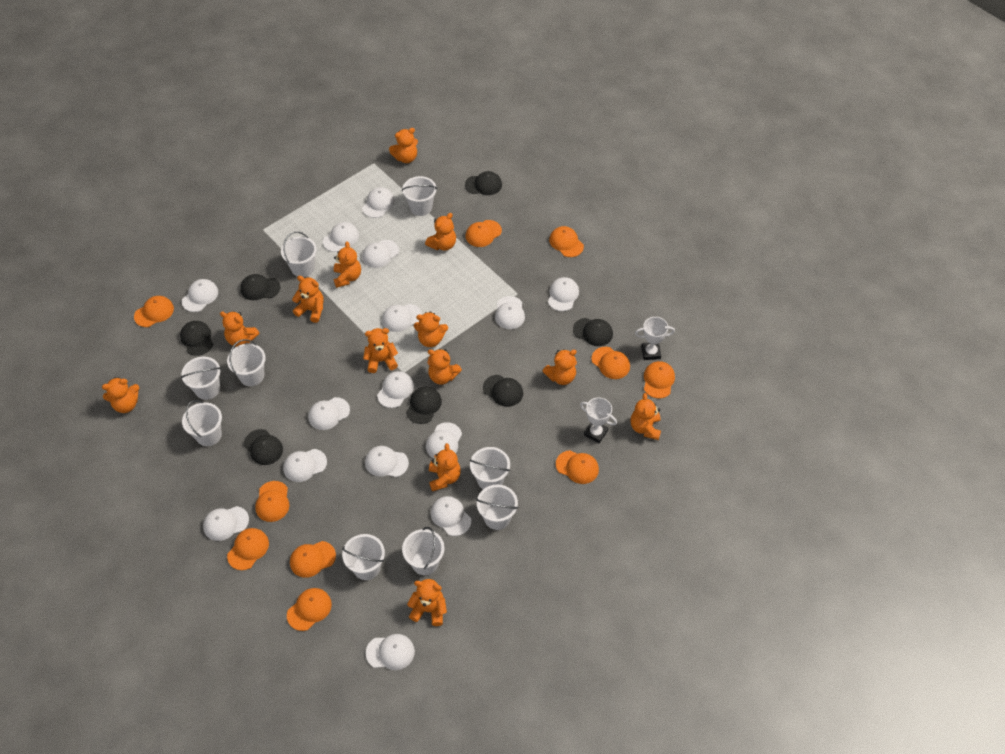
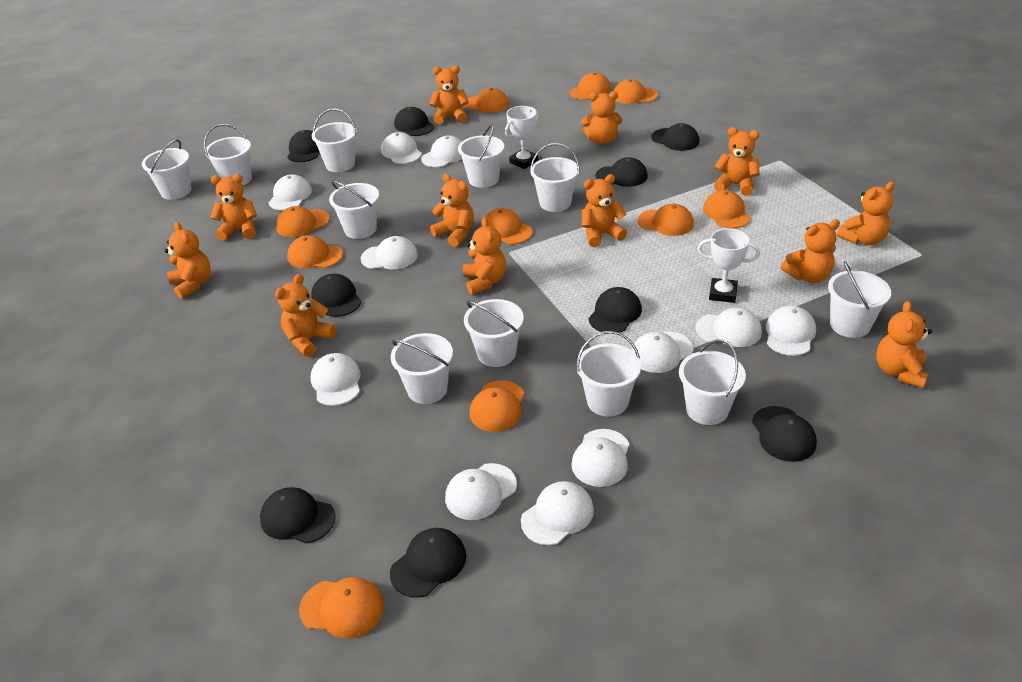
black cap: 7 -> 9
orange teddy bear: 13 -> 12
white bucket: 9 -> 11
white cap: 15 -> 11

